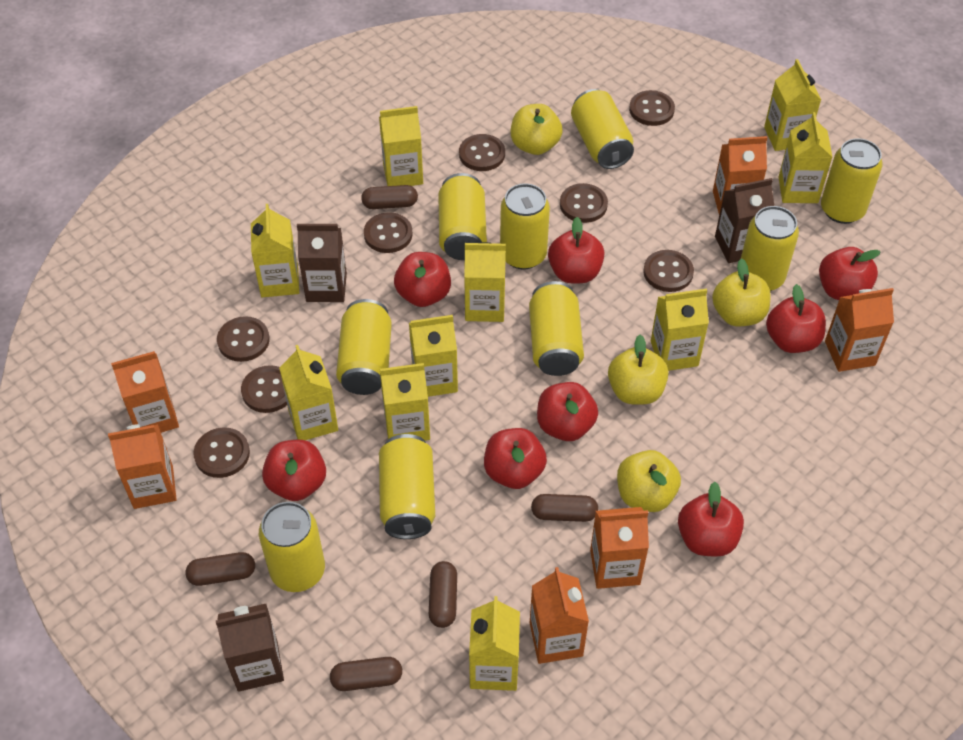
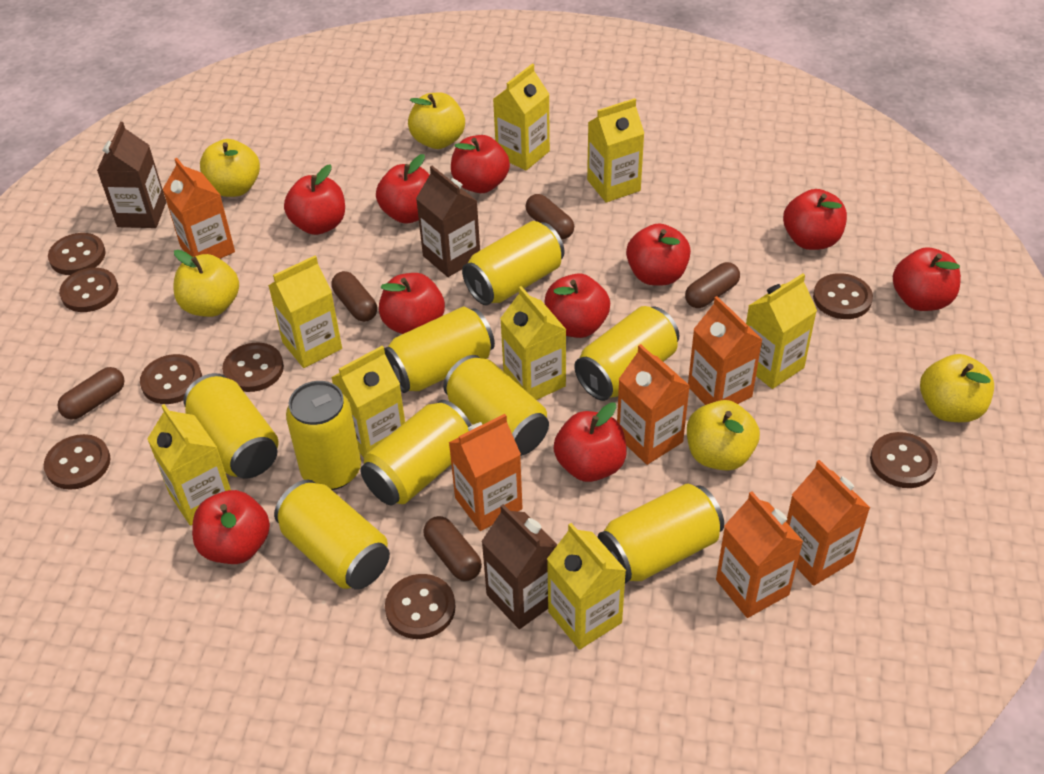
red apple: 8 -> 10
yellow apple: 4 -> 5
yellow carton: 10 -> 8

